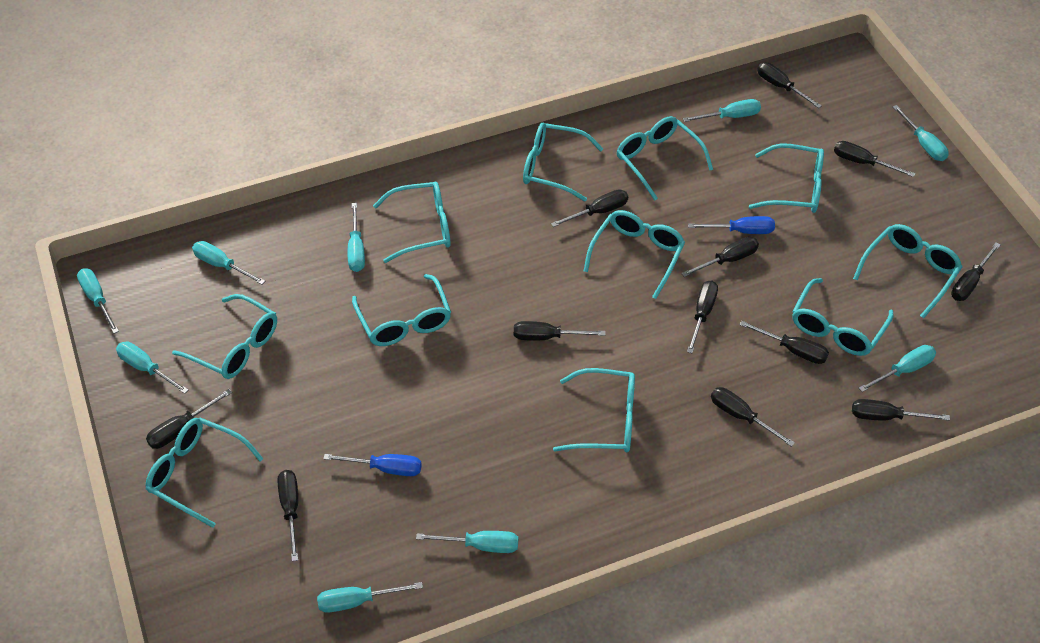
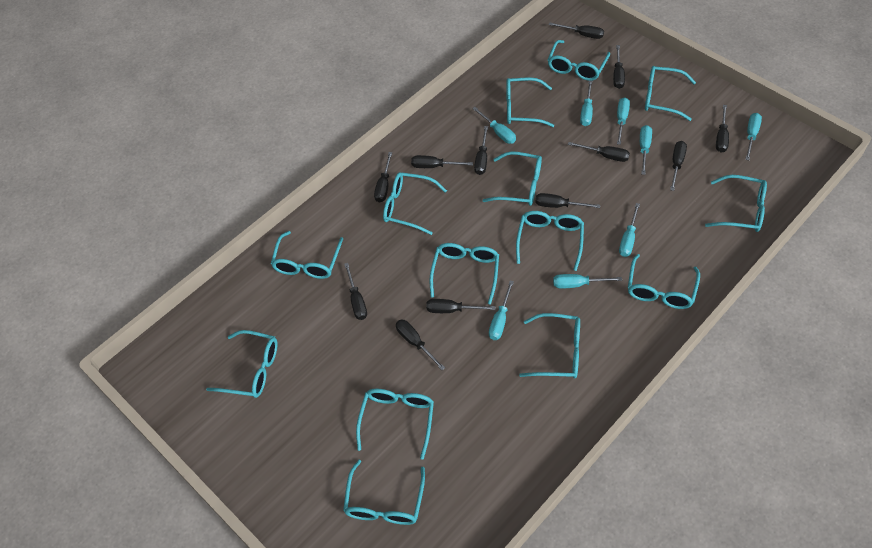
blue screwdriver: 2 -> 0
turquoise glasses: 11 -> 14
turquoise screwdriver: 9 -> 8

